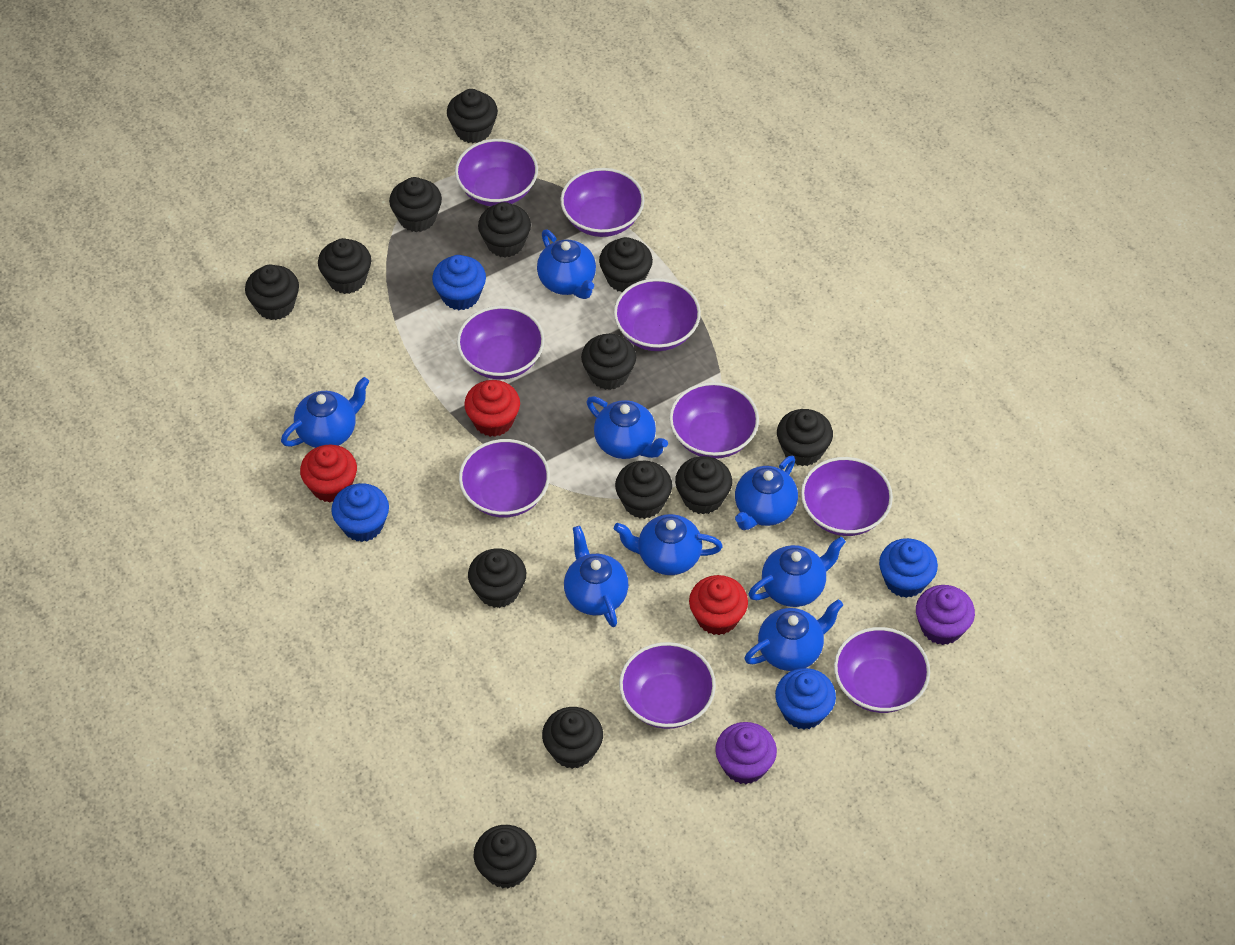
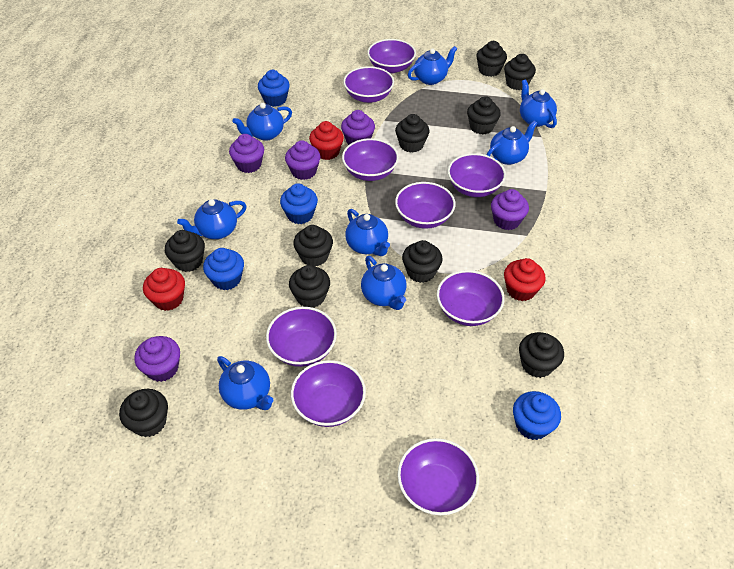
black cupcake: 13 -> 10
purple cupcake: 2 -> 5

